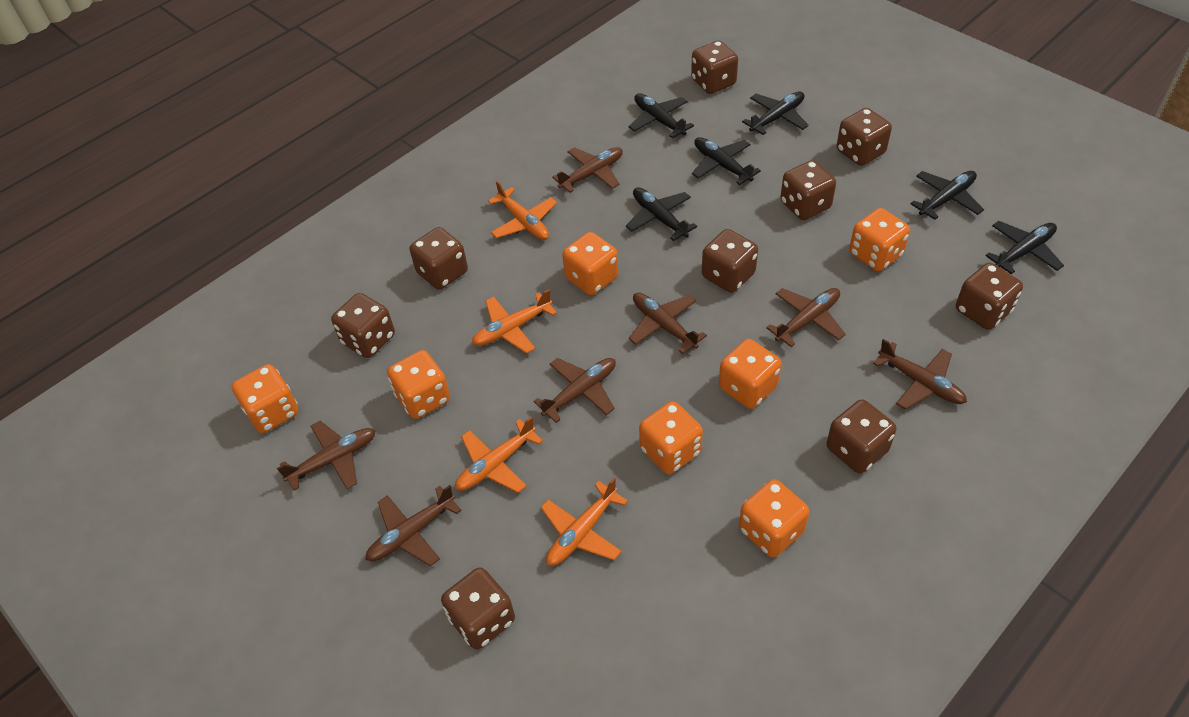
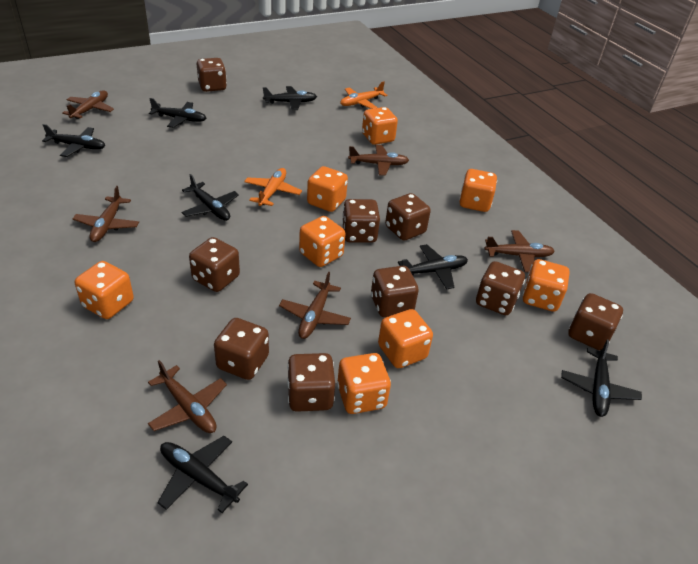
black plane: 6 -> 7
brown plane: 7 -> 6
orange dice: 7 -> 8
orange plane: 4 -> 2

